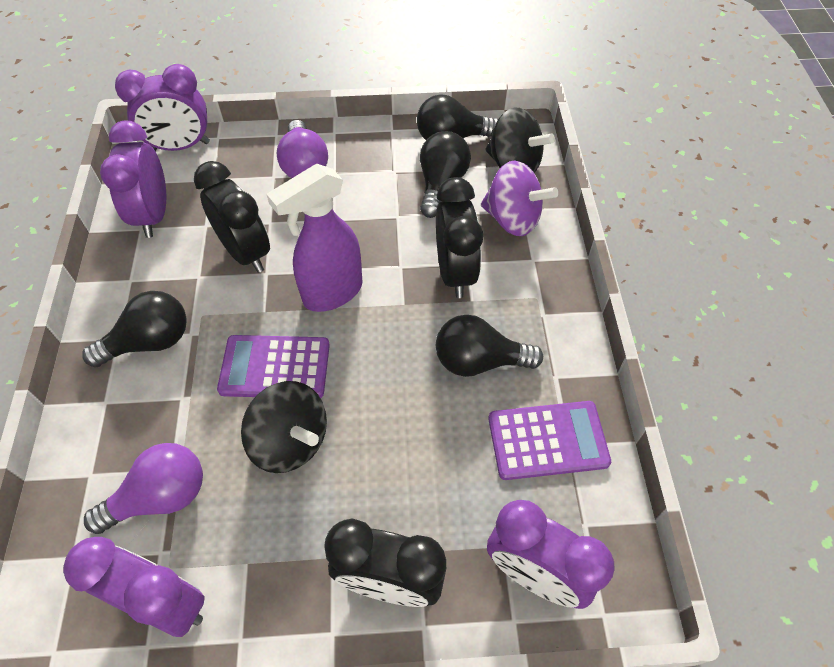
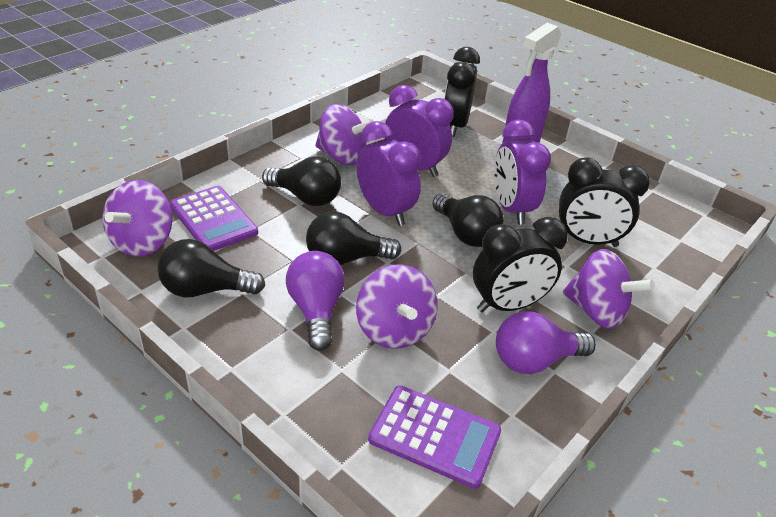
black spinning top: 2 -> 0
purple clock: 4 -> 3
purple spinning top: 1 -> 4

